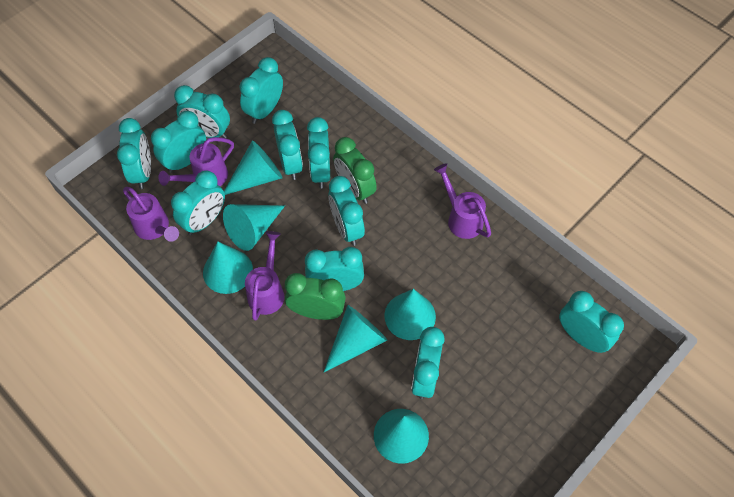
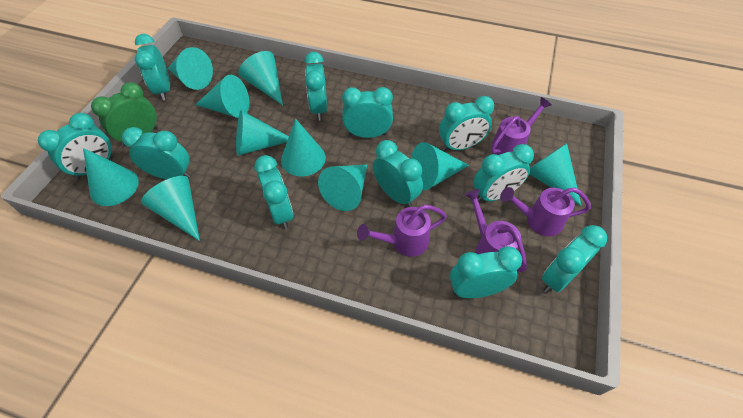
green clock: 2 -> 1
turquoise cone: 6 -> 10

